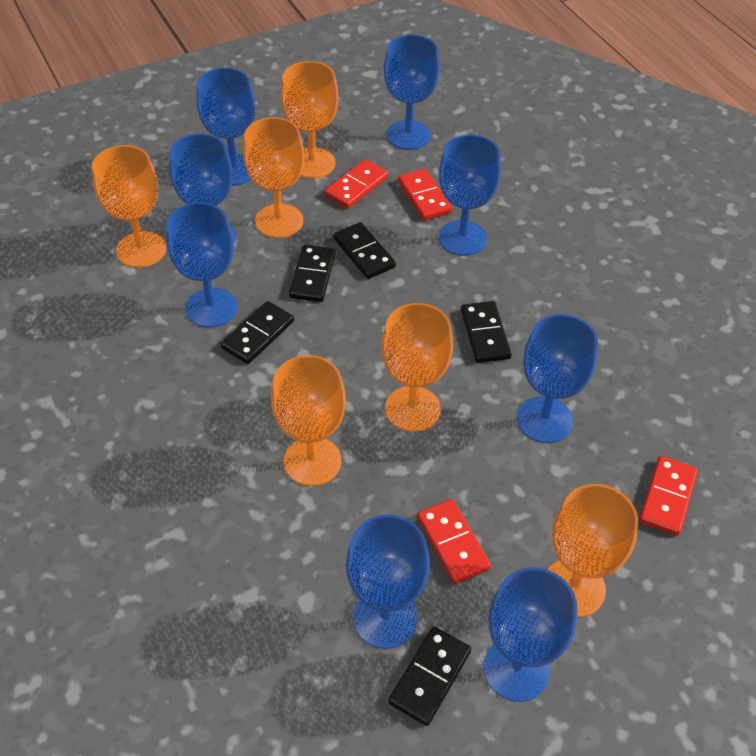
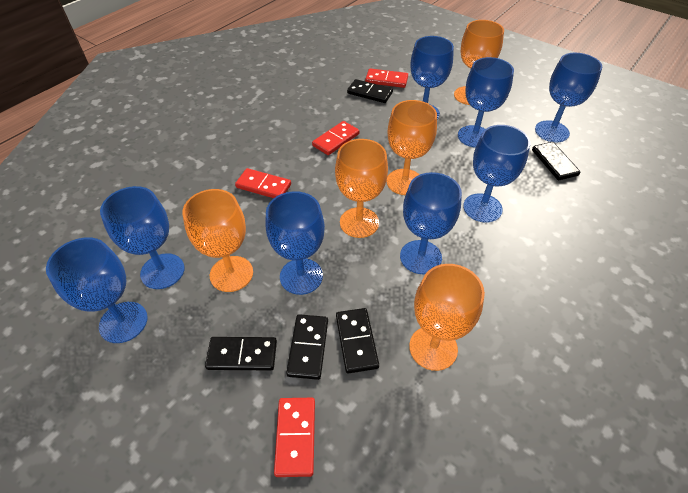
orange goblet: 6 -> 5

